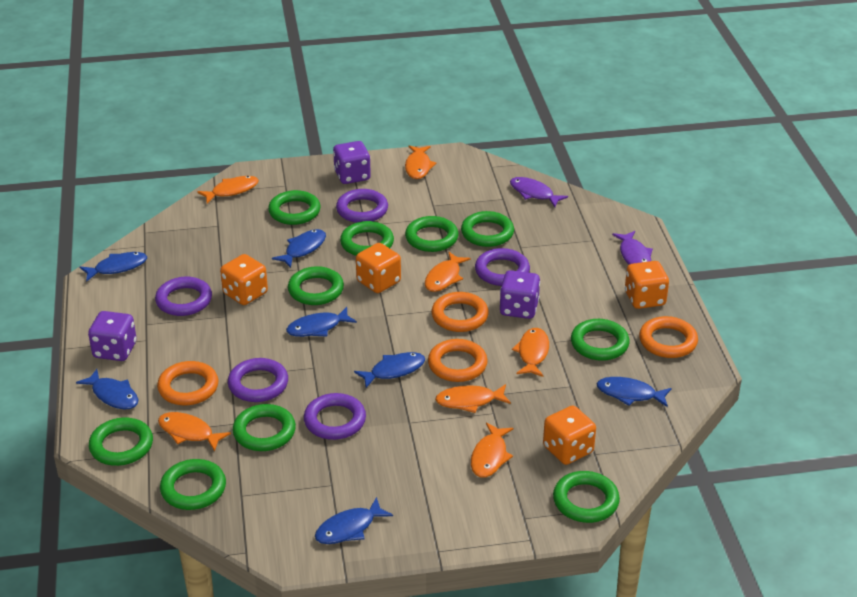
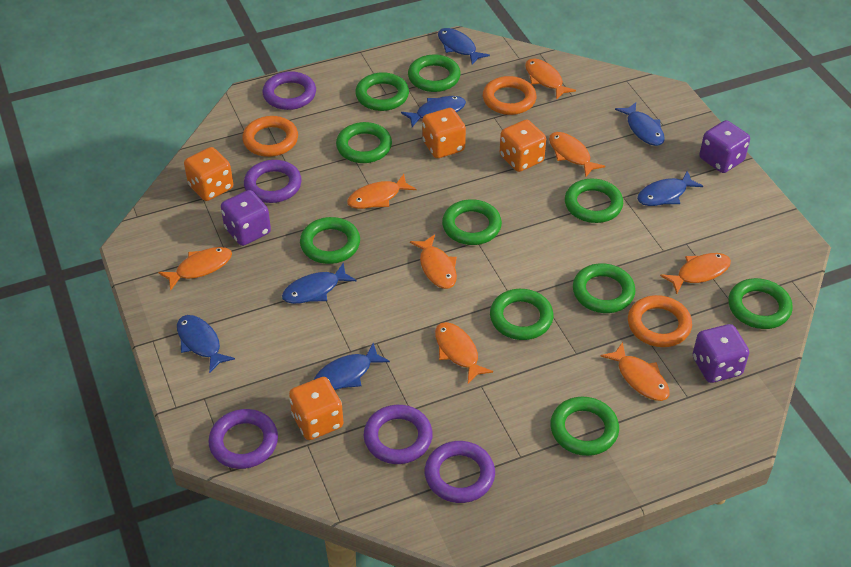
orange fish: 7 -> 8
orange ring: 4 -> 3
purple fish: 2 -> 0

